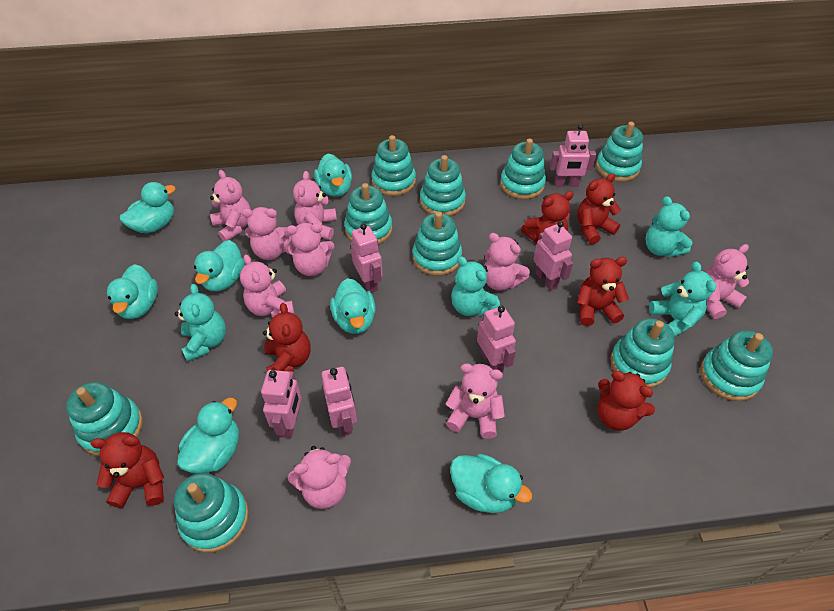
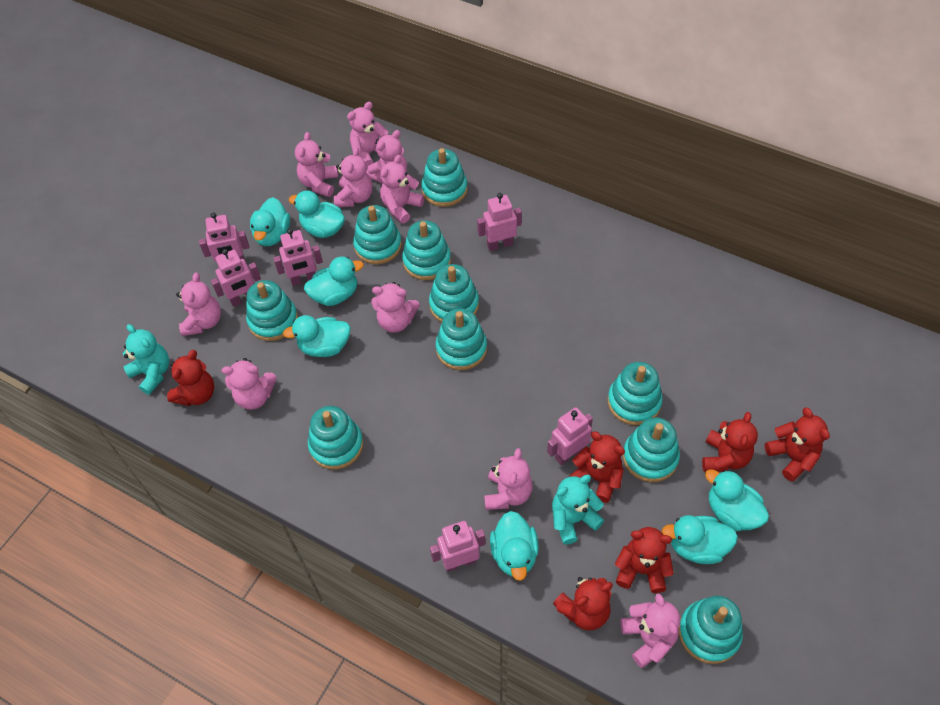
pink teddy bear: 9 -> 10
turquoise teddy bear: 4 -> 2

